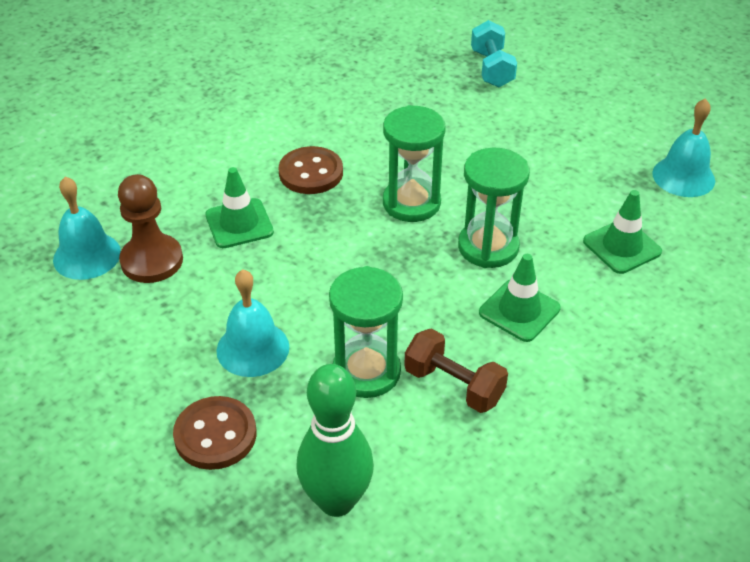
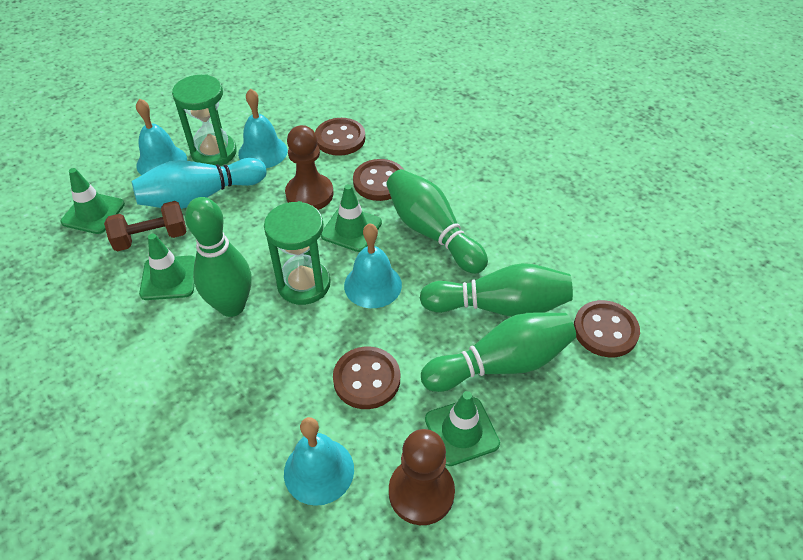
brown button: 2 -> 4
brown pawn: 1 -> 2
green bowling pin: 1 -> 4
green hourglass: 3 -> 2
green traffic cone: 3 -> 4
turquoise bell: 3 -> 4
turquoise bowling pin: 0 -> 1
turquoise dumbbell: 1 -> 0

